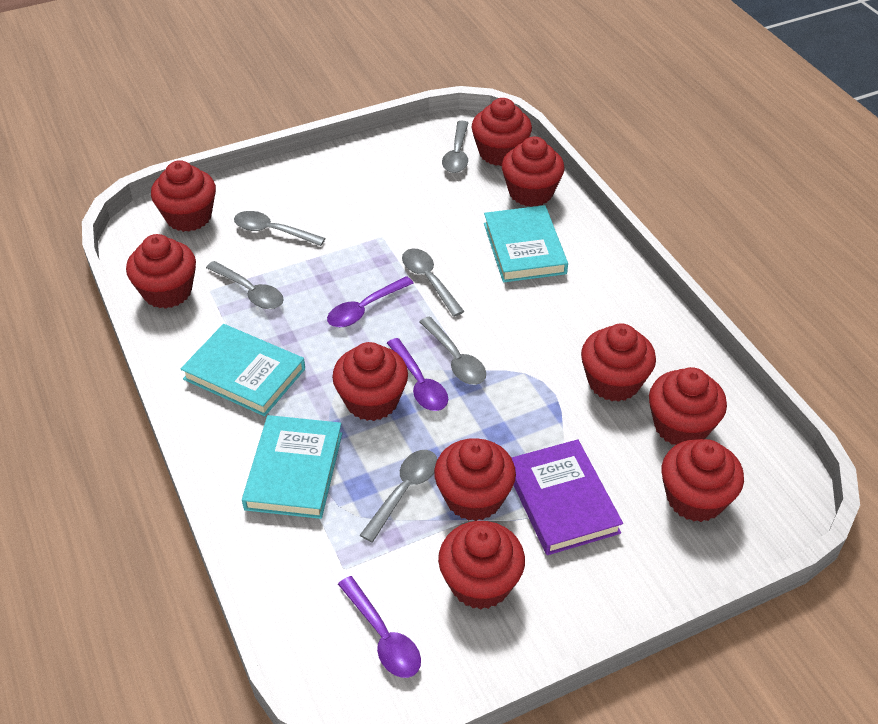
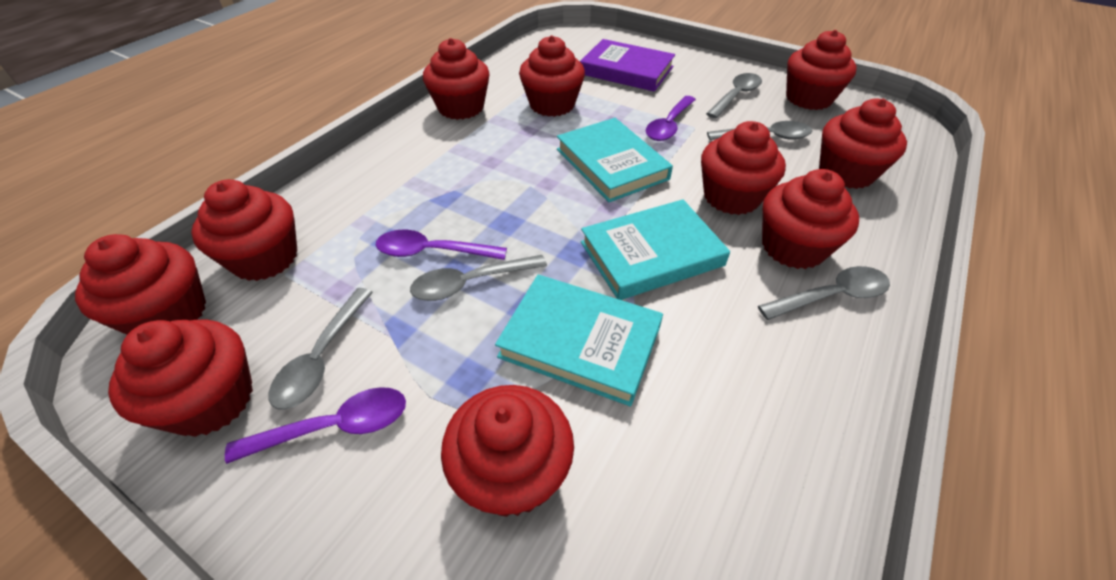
grey spoon: 6 -> 5

